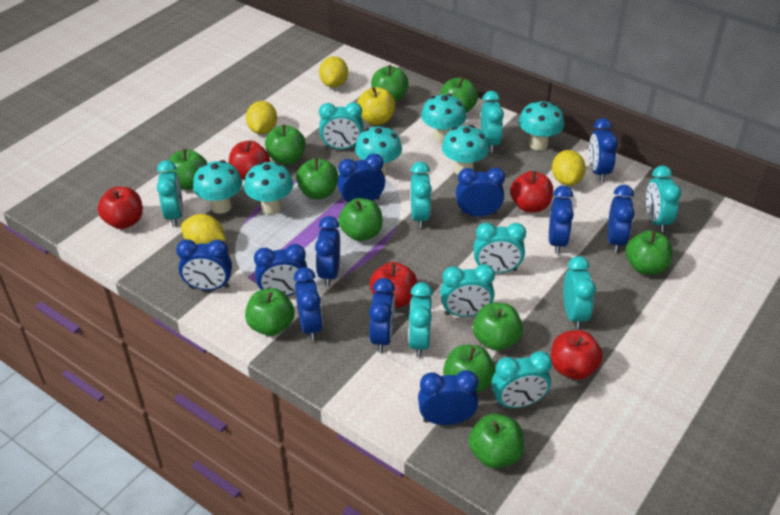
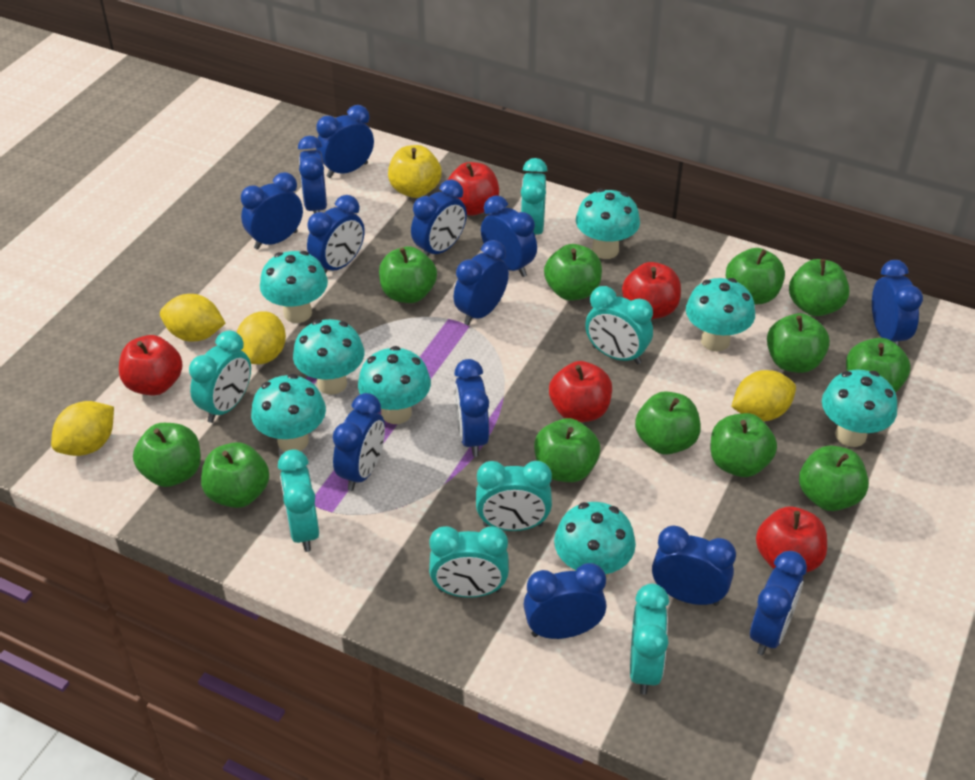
blue clock: 11 -> 13
green apple: 11 -> 12
turquoise clock: 10 -> 7
turquoise mushroom: 6 -> 8

